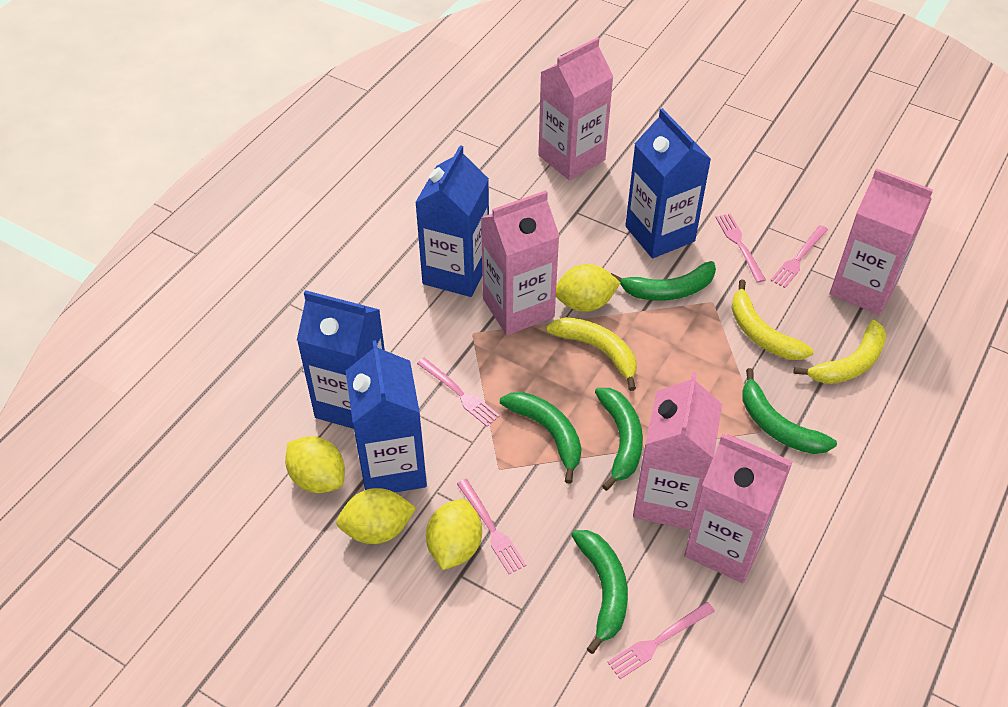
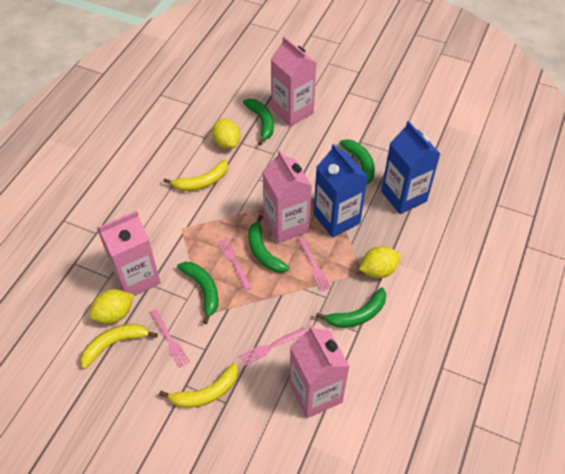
blue carton: 4 -> 2
pink carton: 5 -> 4
pink fork: 5 -> 4
yellow lemon: 4 -> 3

